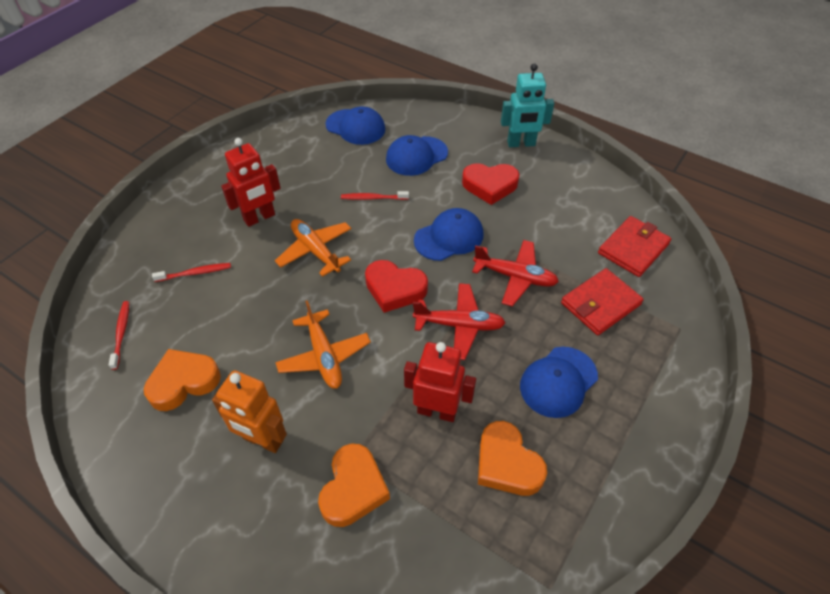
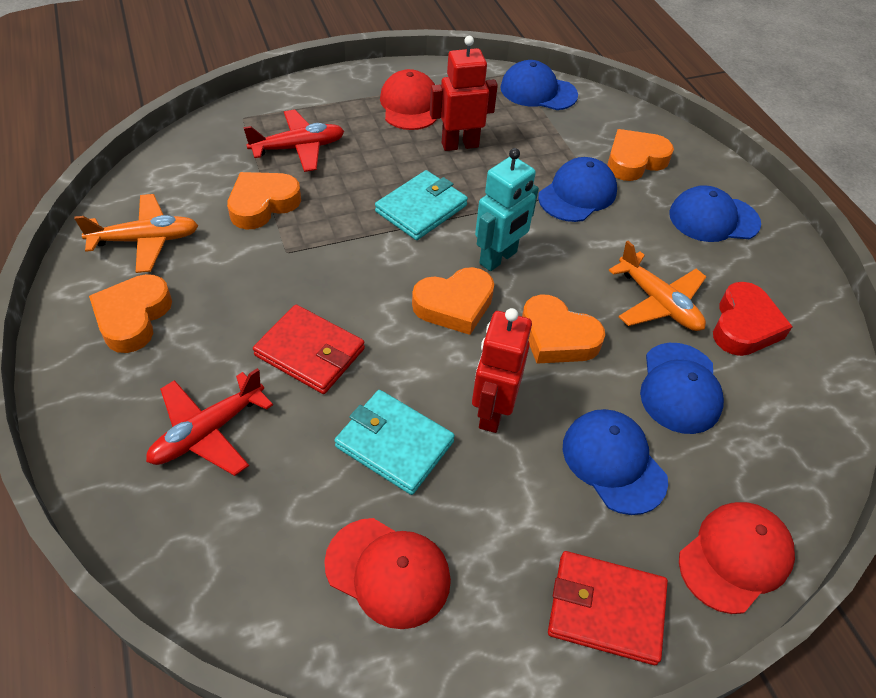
blue cap: 4 -> 5
orange heart: 3 -> 5
orange robot: 1 -> 0
red cap: 0 -> 3
red heart: 2 -> 1
red toothbrush: 3 -> 0
turquoise wallet: 0 -> 2

